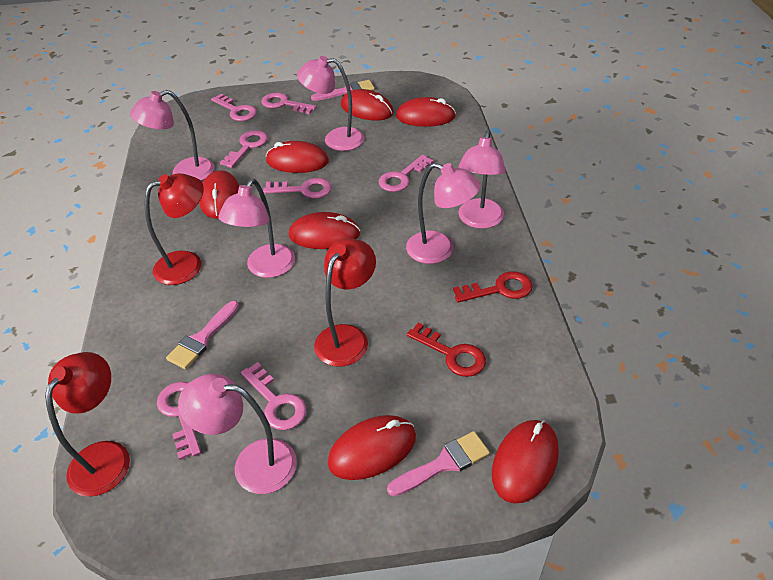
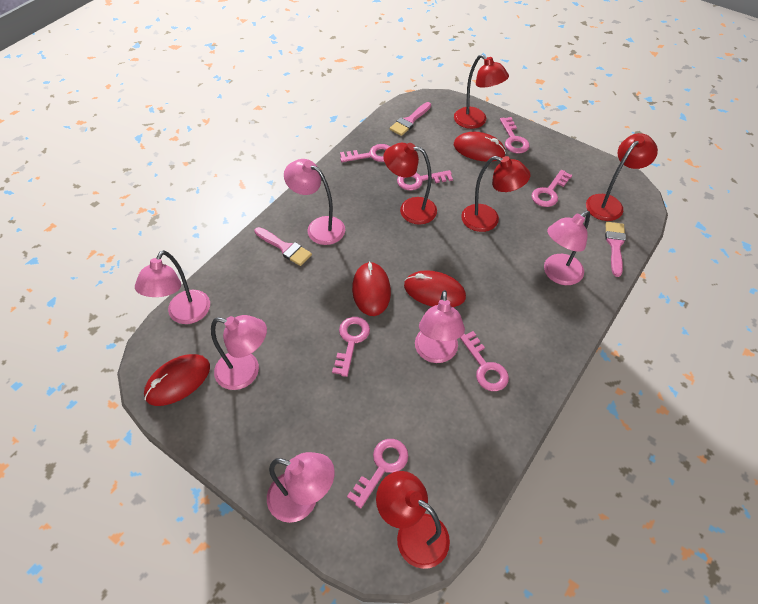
red key: 2 -> 0
red lamp: 3 -> 5
red mouse: 7 -> 4

